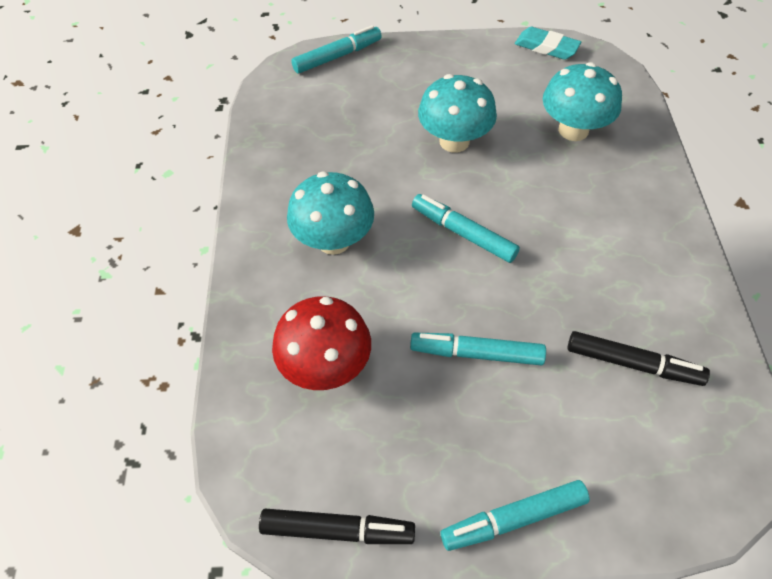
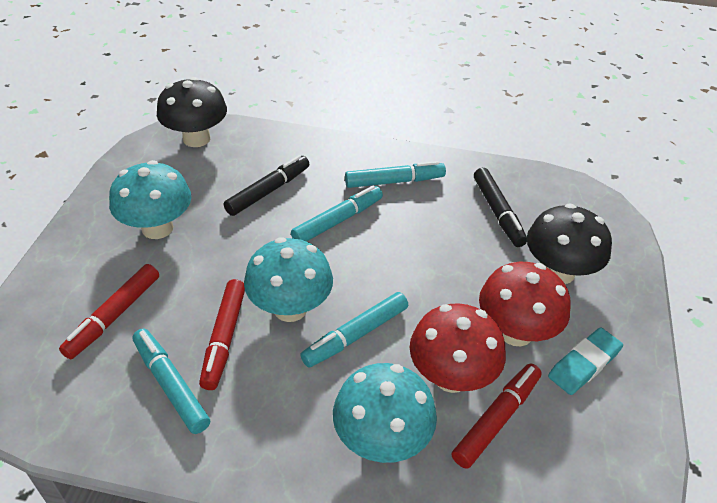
black mushroom: 0 -> 2
red marker: 0 -> 3
red mushroom: 1 -> 2

